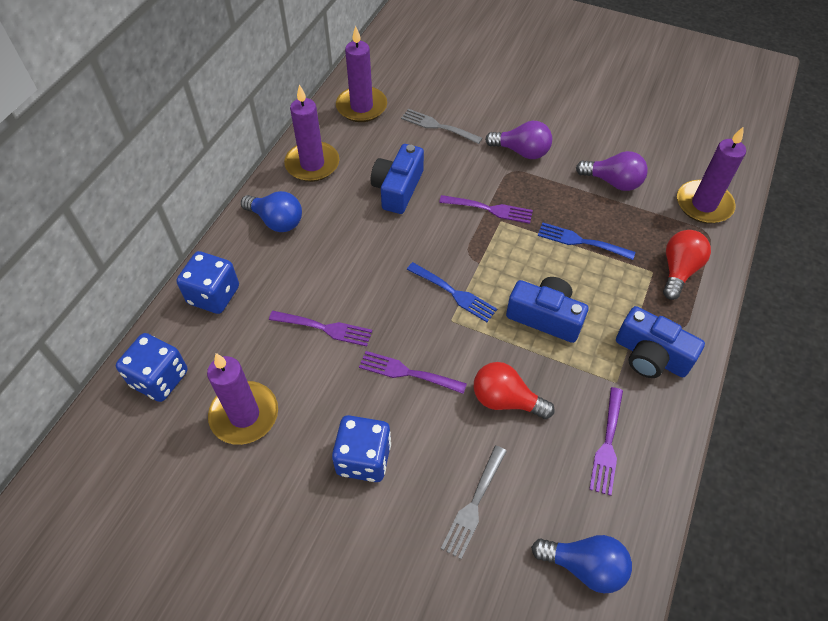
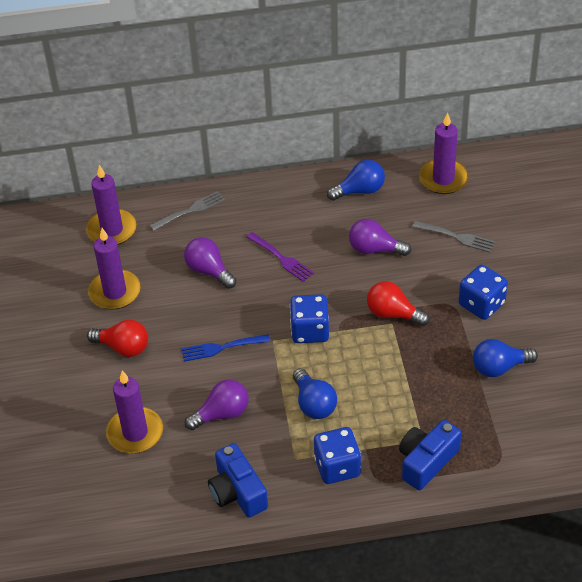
blue camera: 3 -> 2
blue fork: 2 -> 1
blue light bulb: 2 -> 3
purple fork: 4 -> 1
purple light bulb: 2 -> 3

